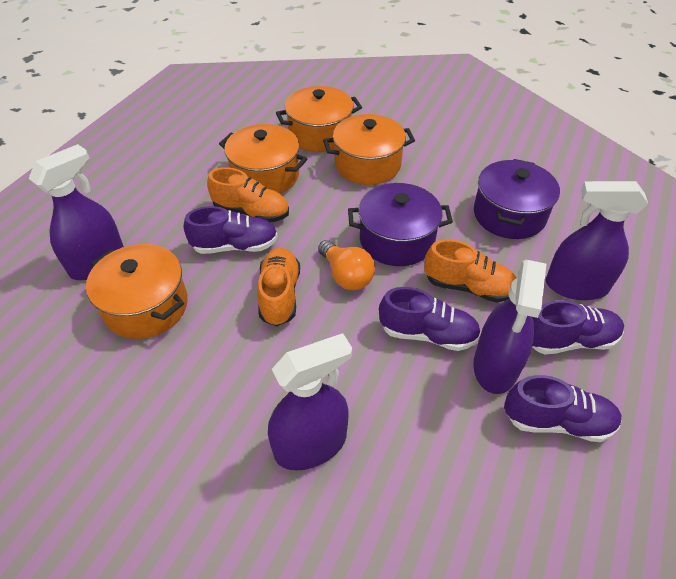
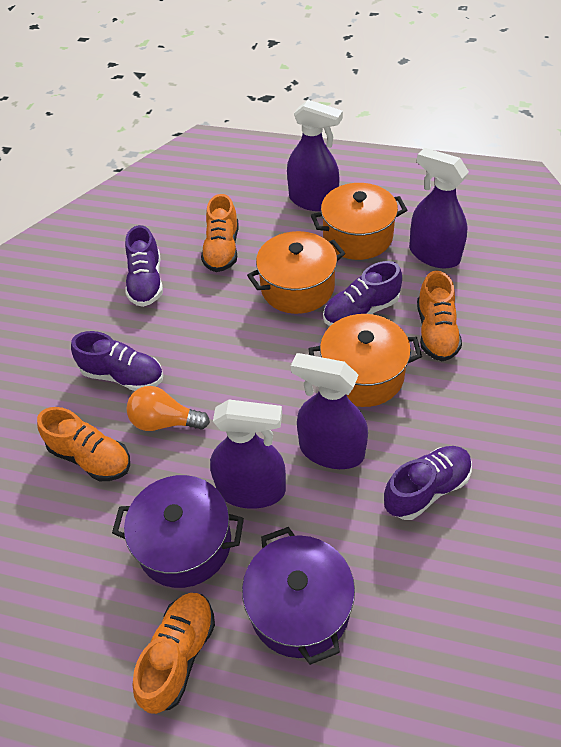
orange pot: 4 -> 3
orange shoe: 3 -> 4

